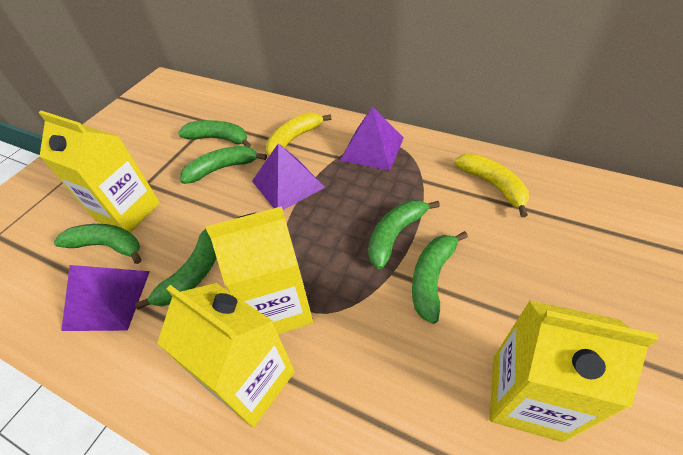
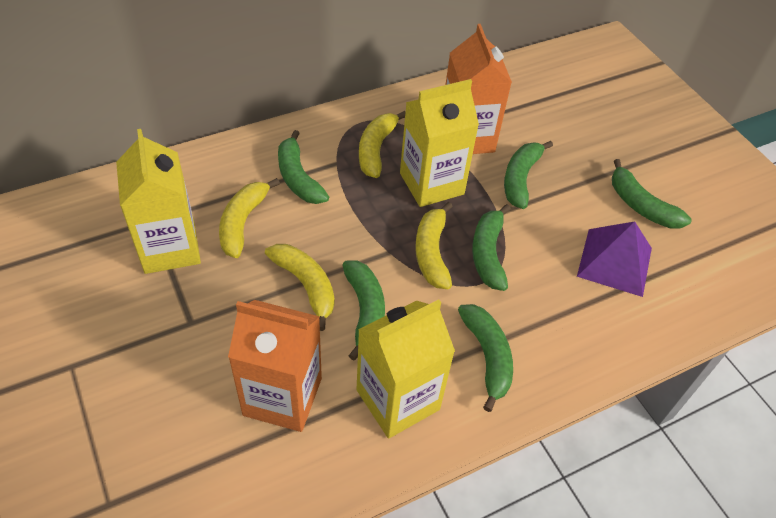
orange carton: 0 -> 2
purple pyramid: 3 -> 1
yellow banana: 2 -> 4
yellow carton: 4 -> 3

